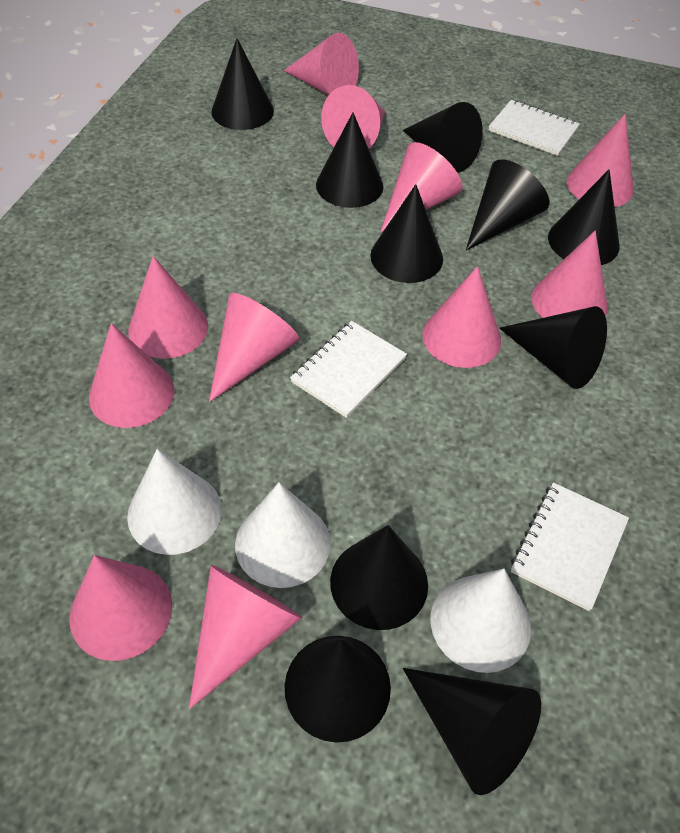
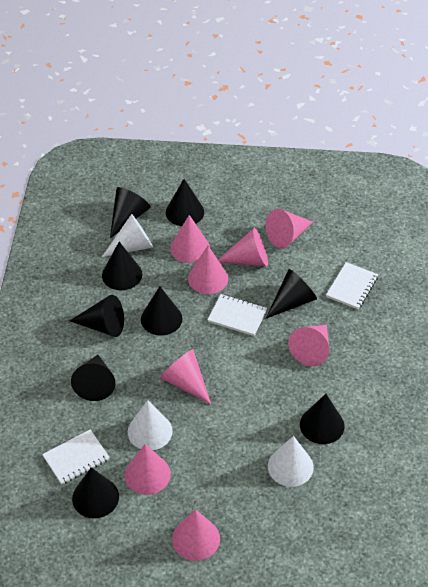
black cone: 10 -> 9
pink cone: 11 -> 8

